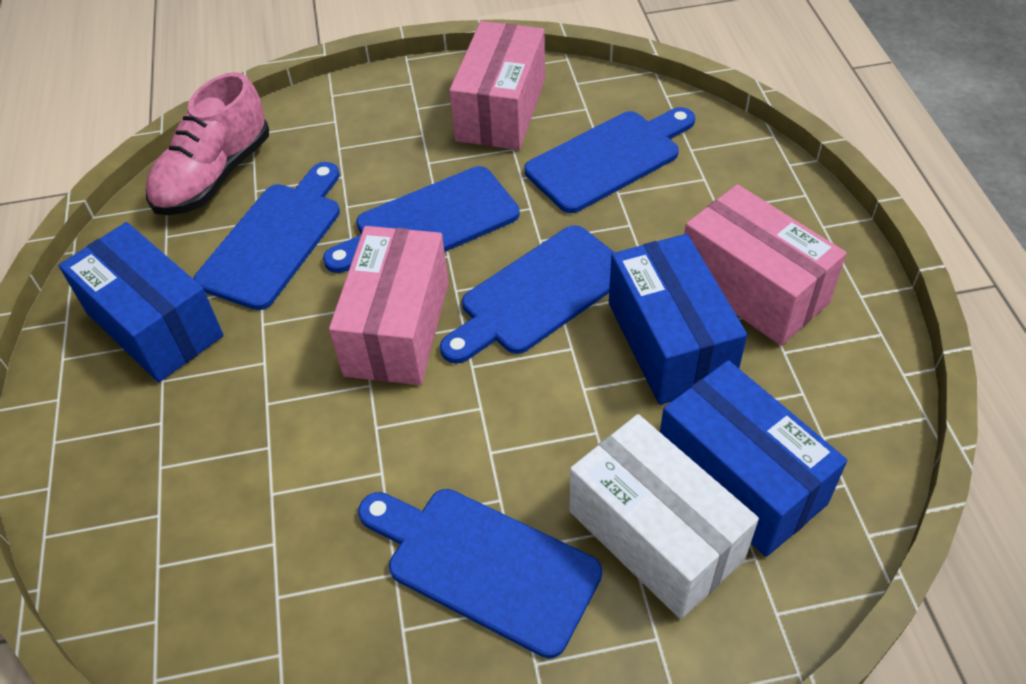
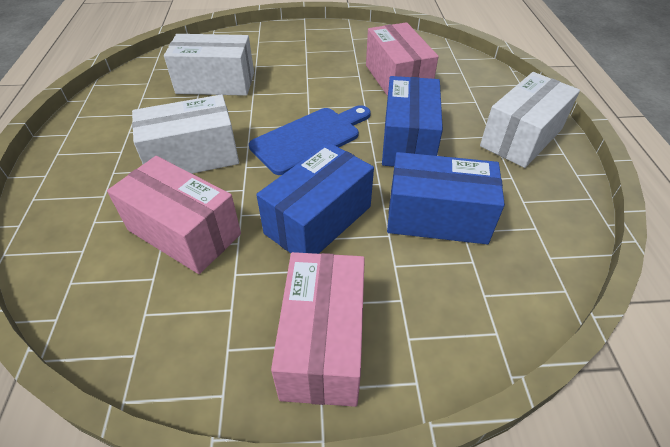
blue cutting board: 5 -> 1
pink shoe: 1 -> 0
white box: 1 -> 3

